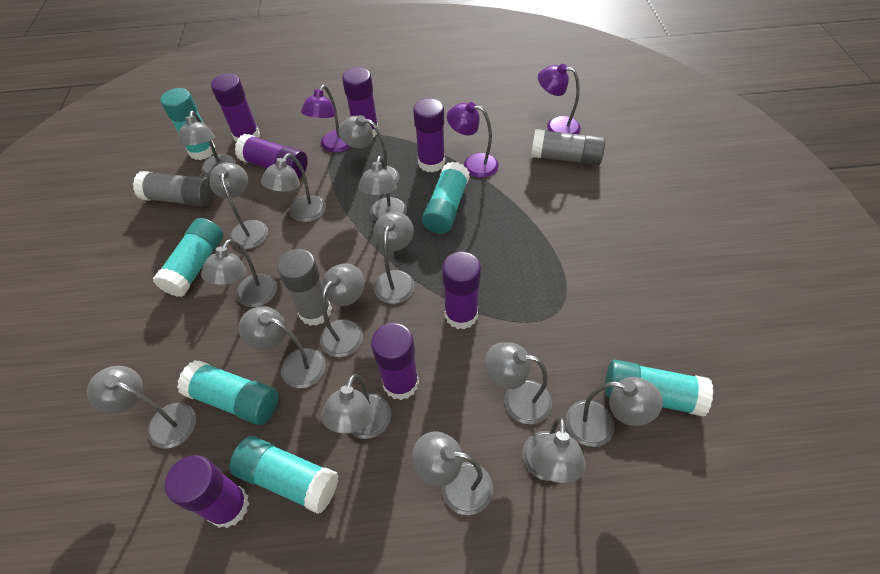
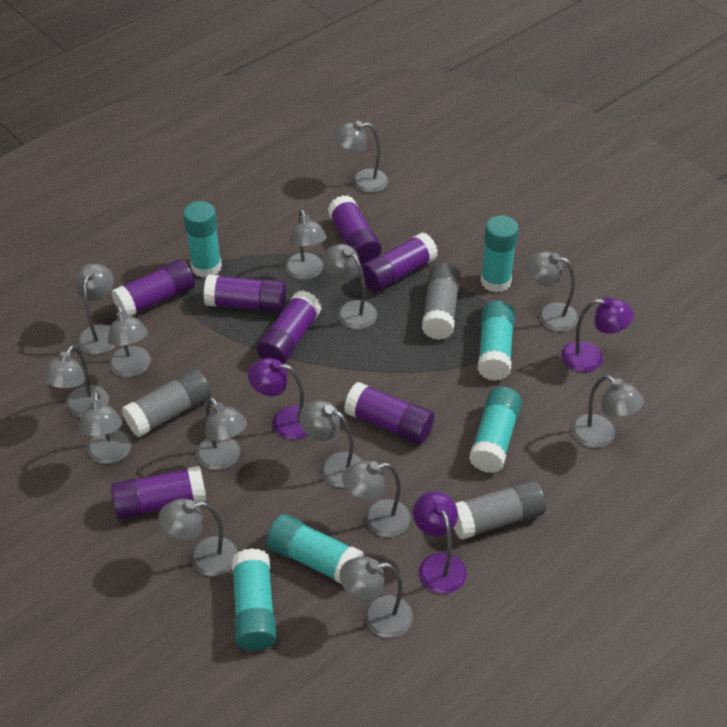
grey lamp: 15 -> 14

